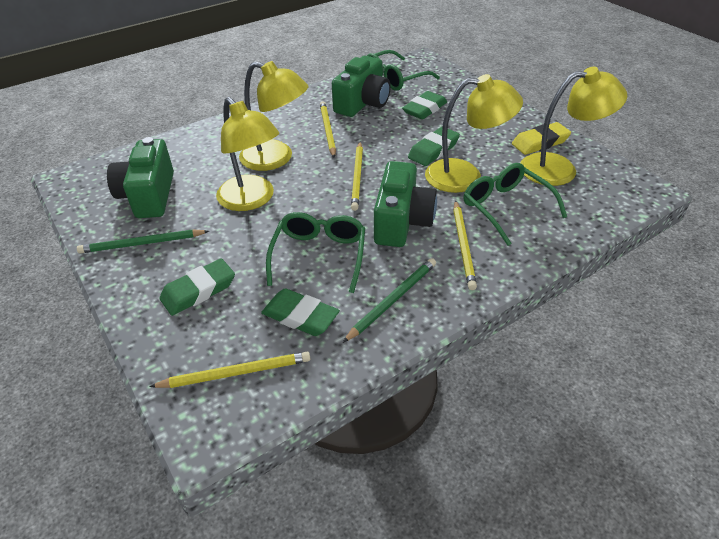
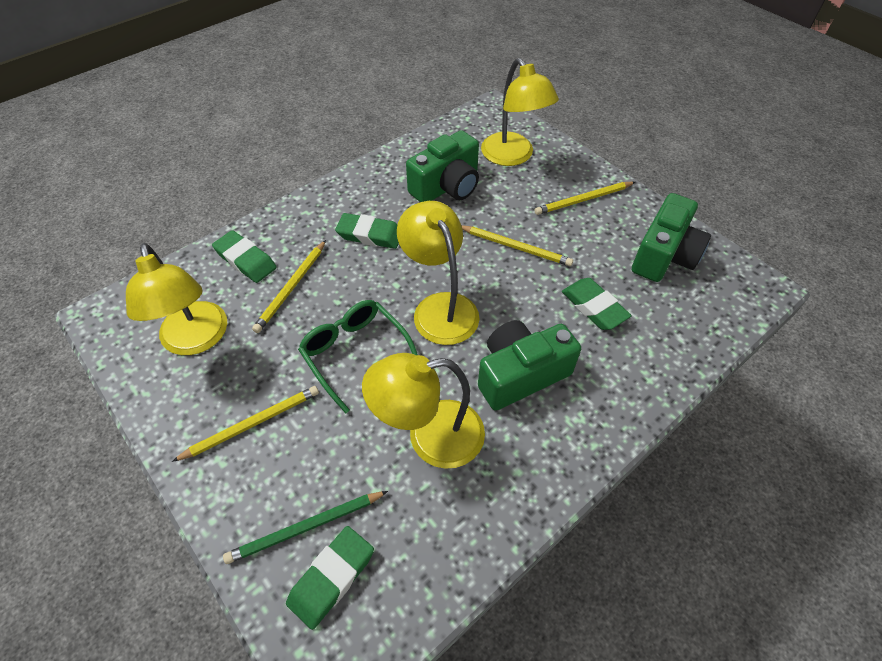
green glasses: 3 -> 1
green pencil: 2 -> 1
yellow eraser: 1 -> 0

